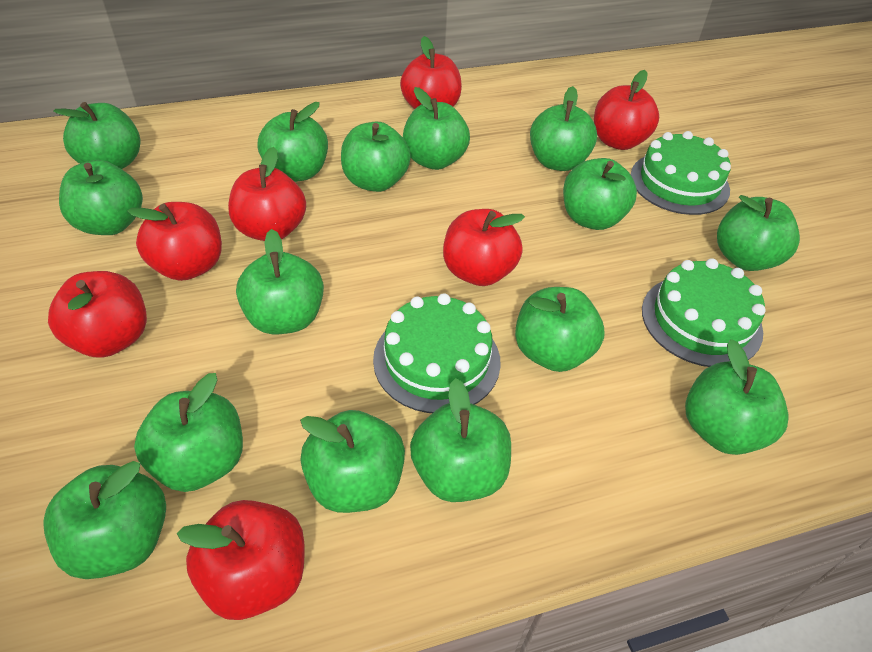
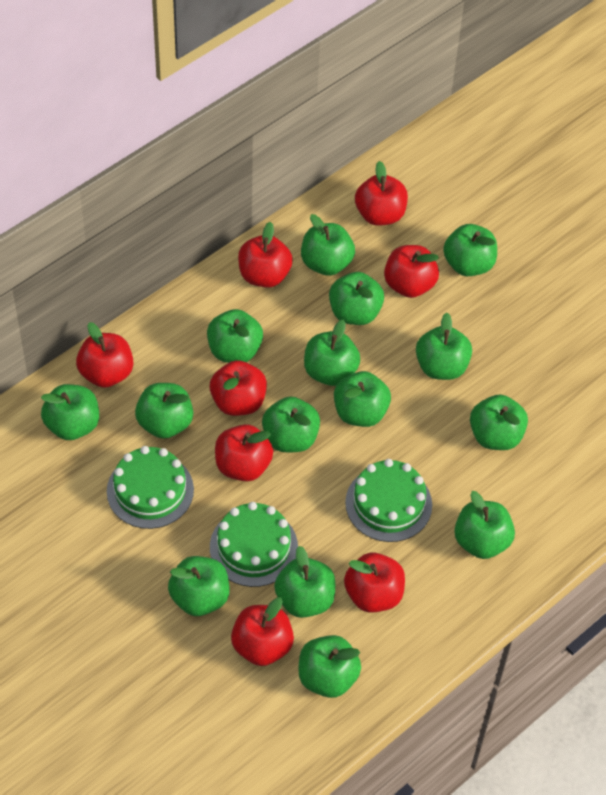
red apple: 7 -> 8

